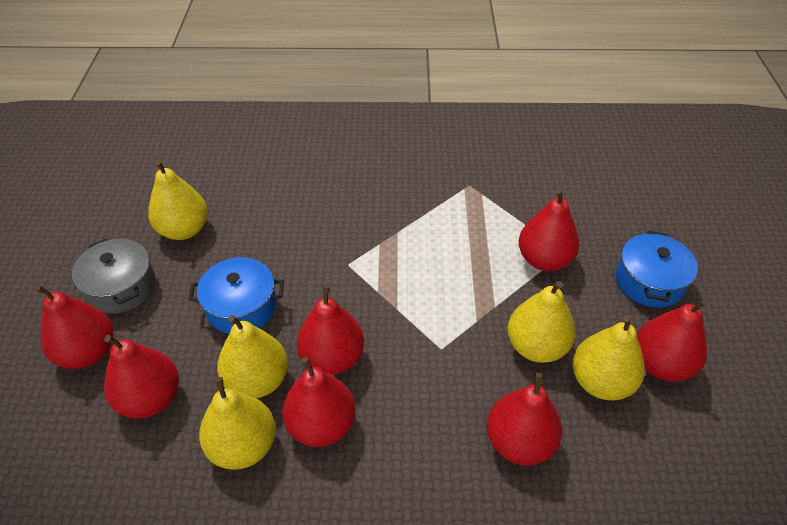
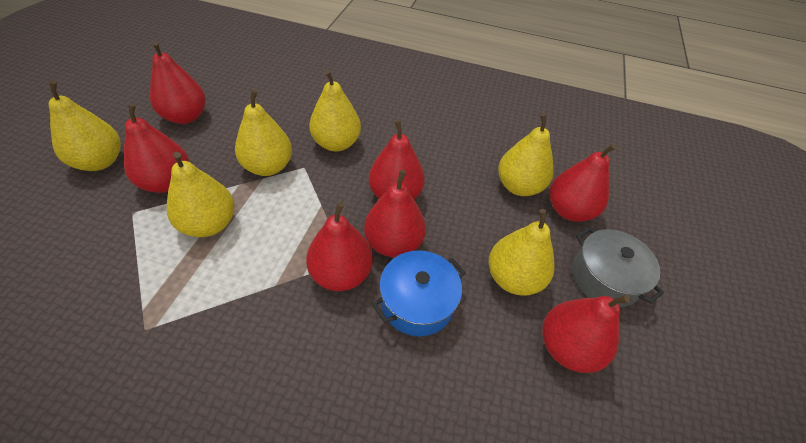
blue pot: 2 -> 1
yellow pear: 5 -> 6

